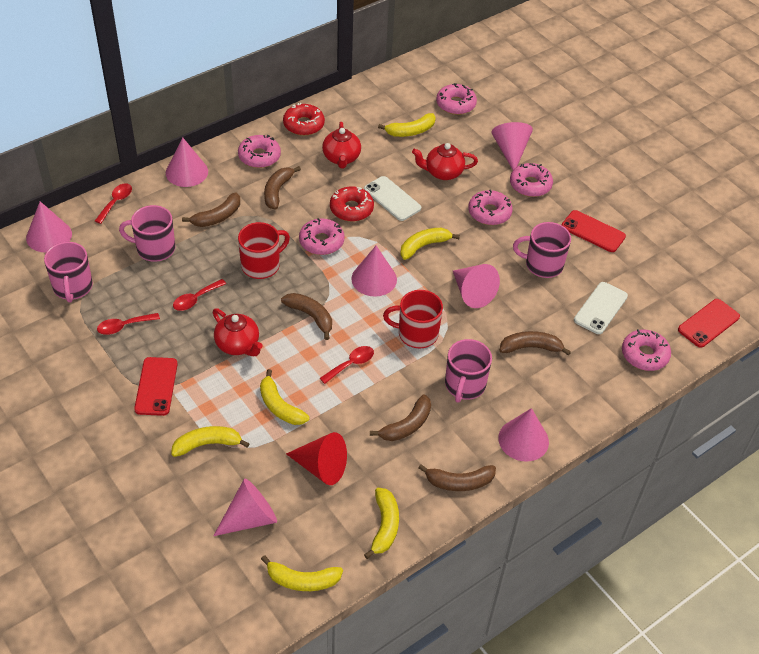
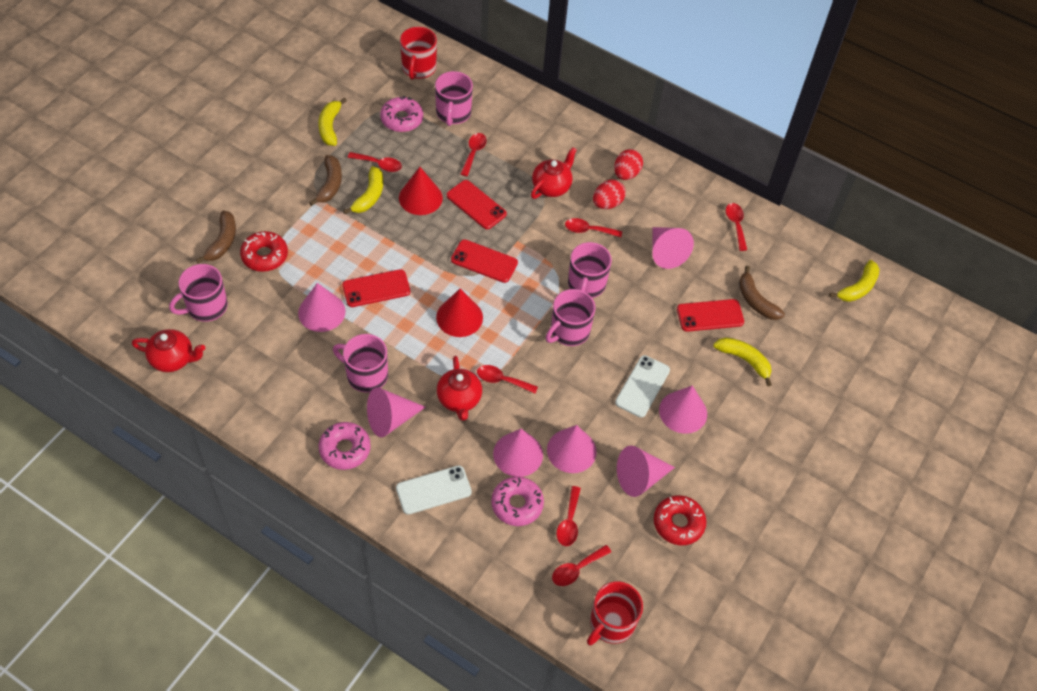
brown banana: 6 -> 3
pink donut: 6 -> 3
pink mug: 4 -> 5
red cone: 1 -> 2
red egg: 0 -> 2
red phone: 3 -> 4
red spoon: 4 -> 7
yellow banana: 6 -> 4

